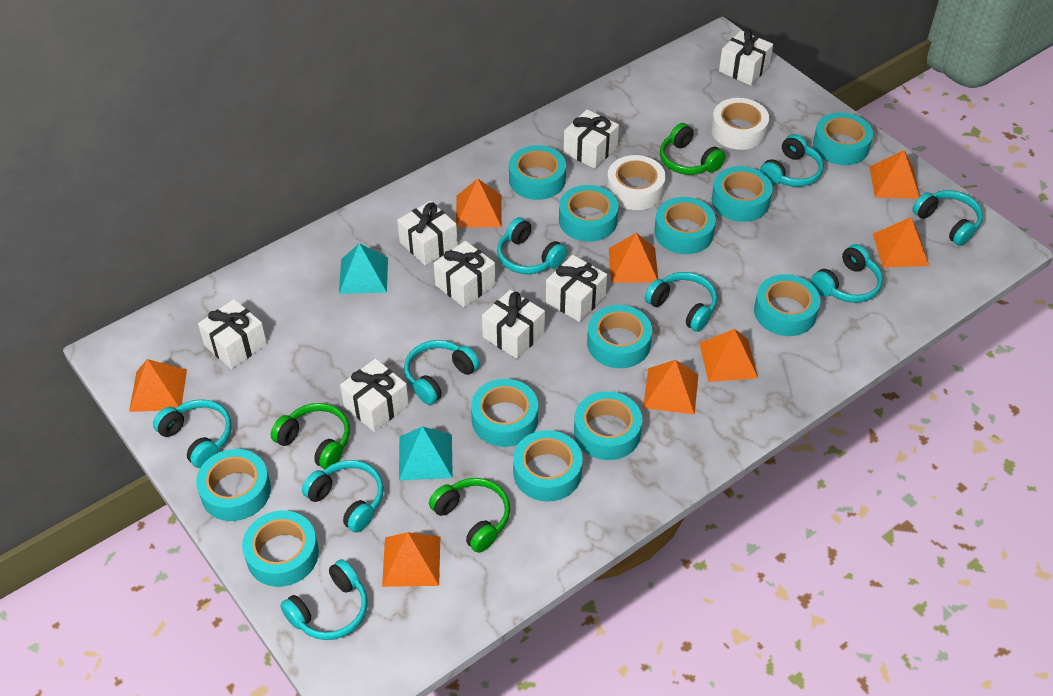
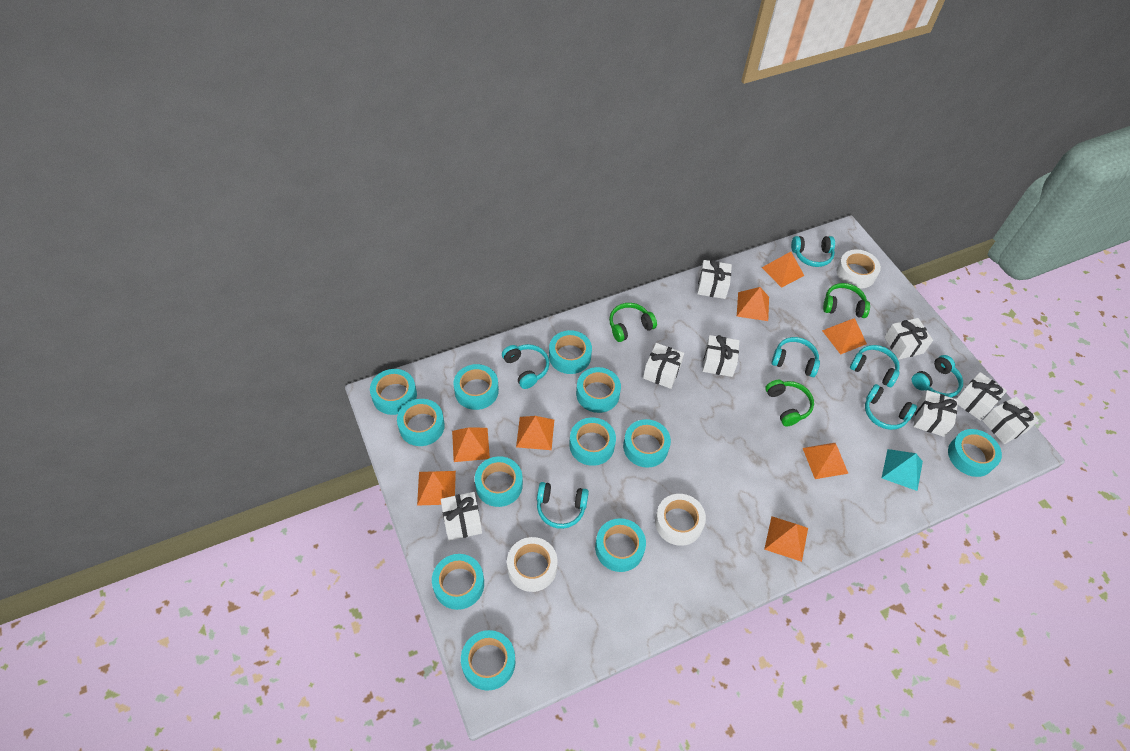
turquoise headphones: 9 -> 7
turquoise pyramid: 2 -> 1
white tape: 2 -> 3

